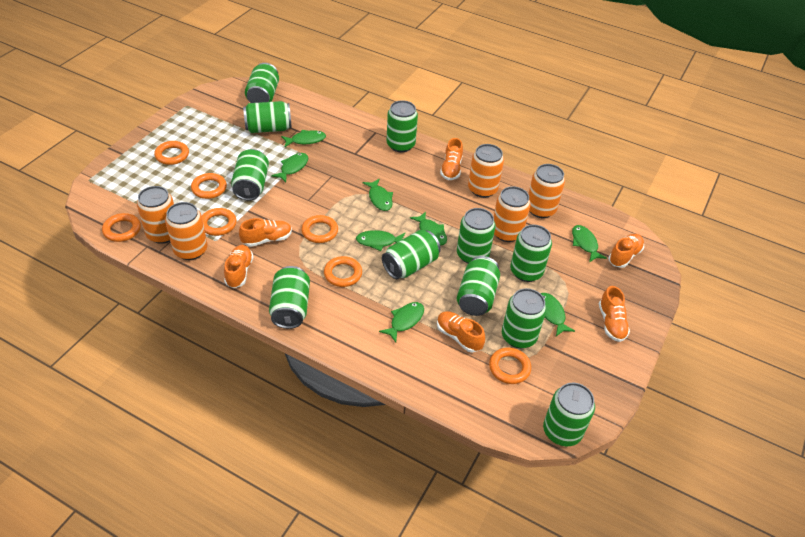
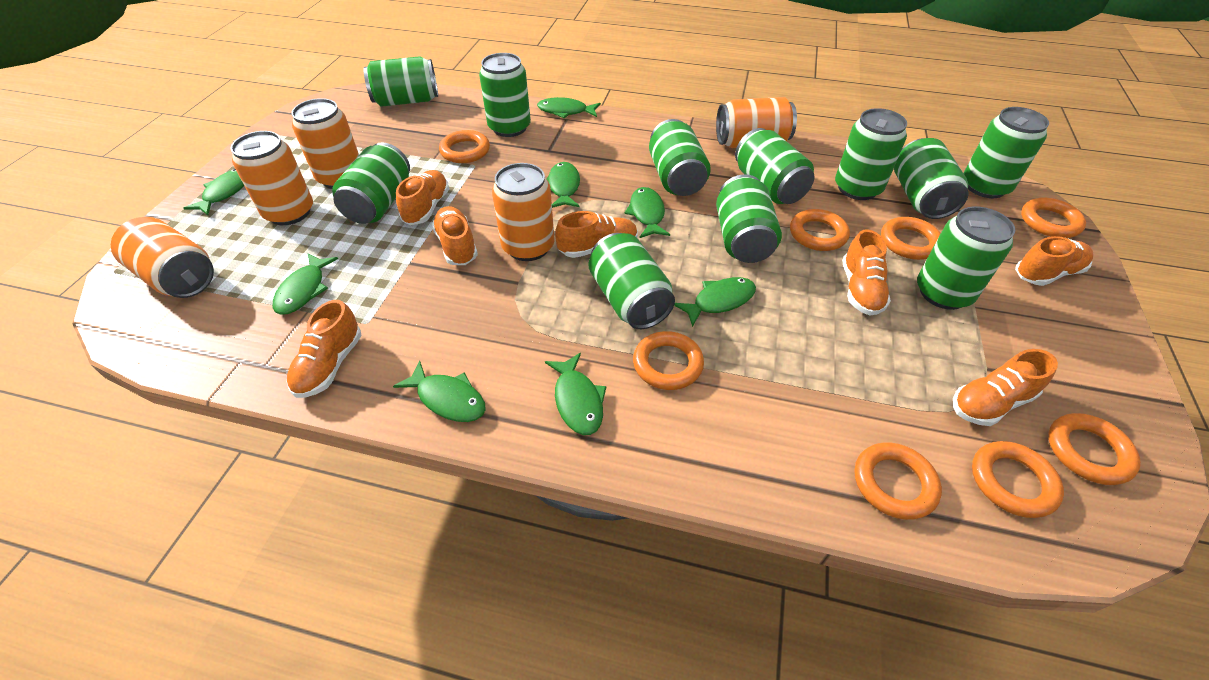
orange ring: 7 -> 8
orange shoe: 6 -> 7

